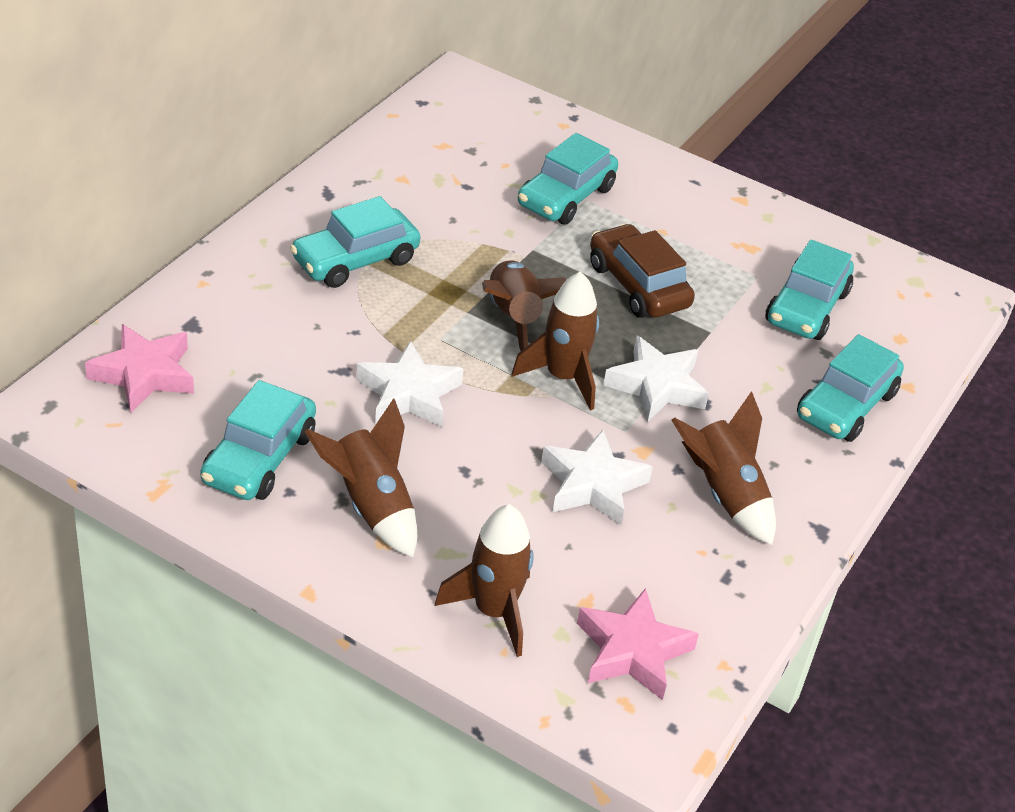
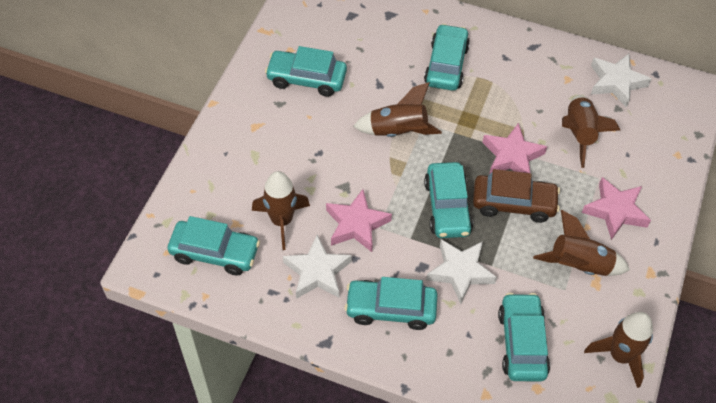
pink star: 2 -> 3
turquoise car: 5 -> 6

